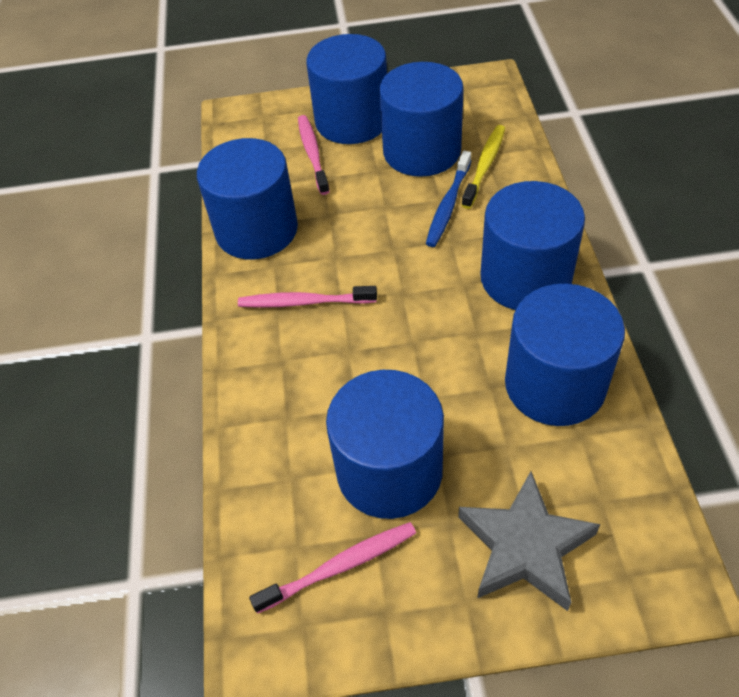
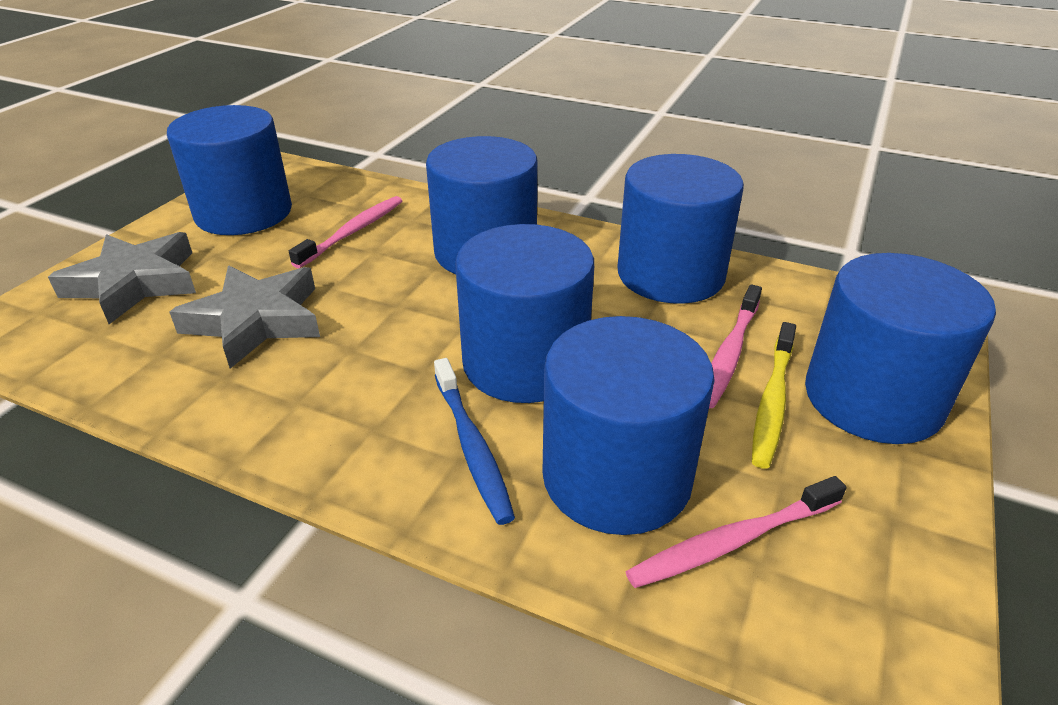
grey star: 1 -> 2

